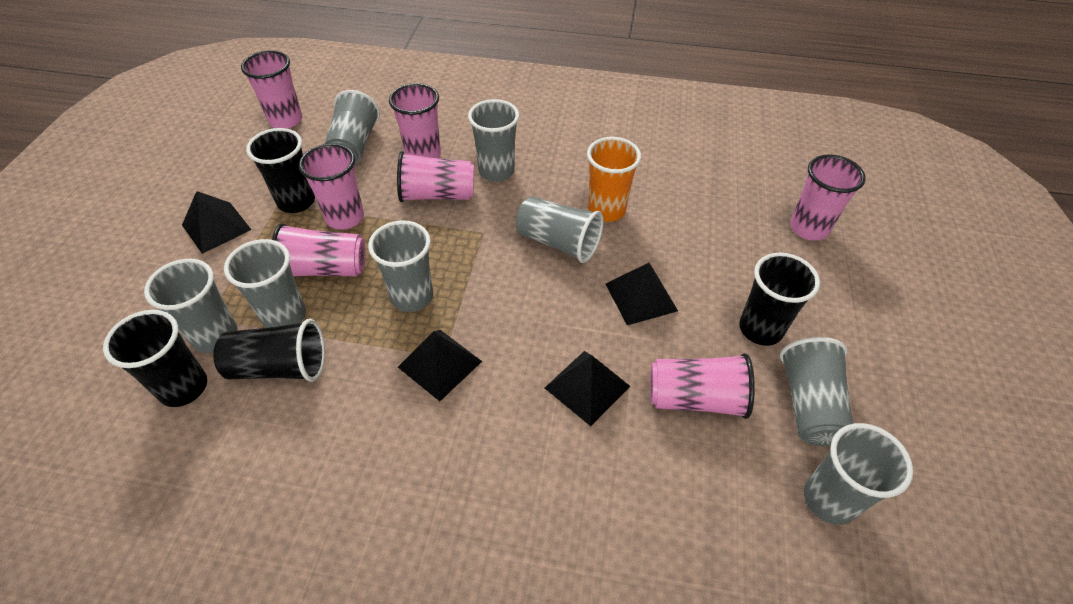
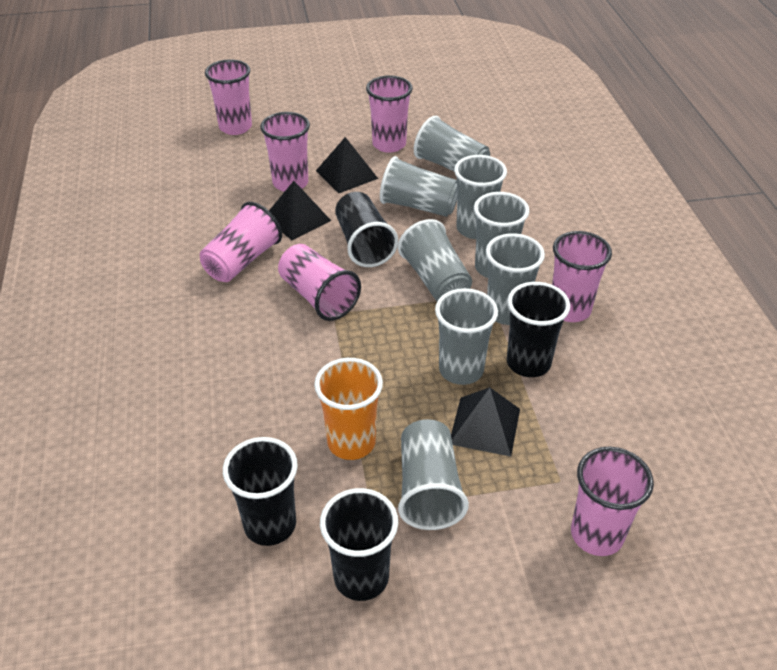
black pyramid: 4 -> 3

